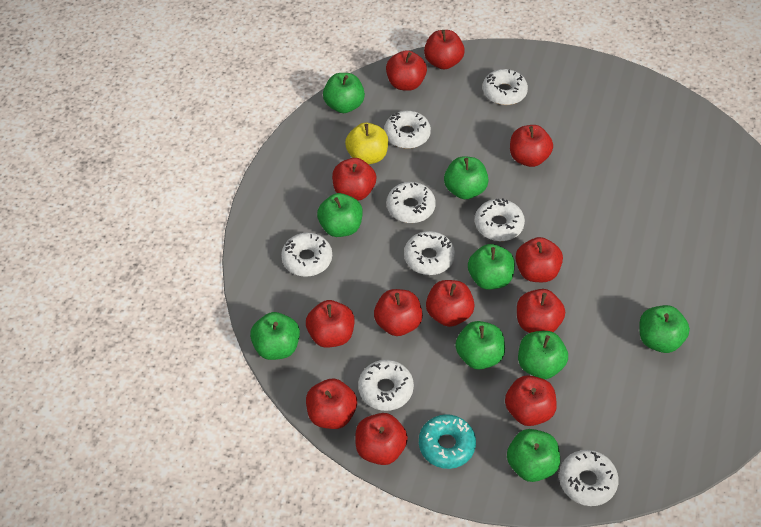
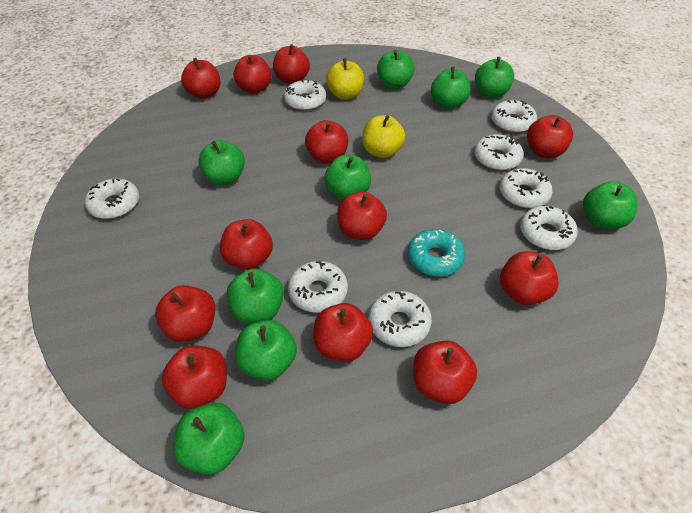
yellow apple: 1 -> 2

